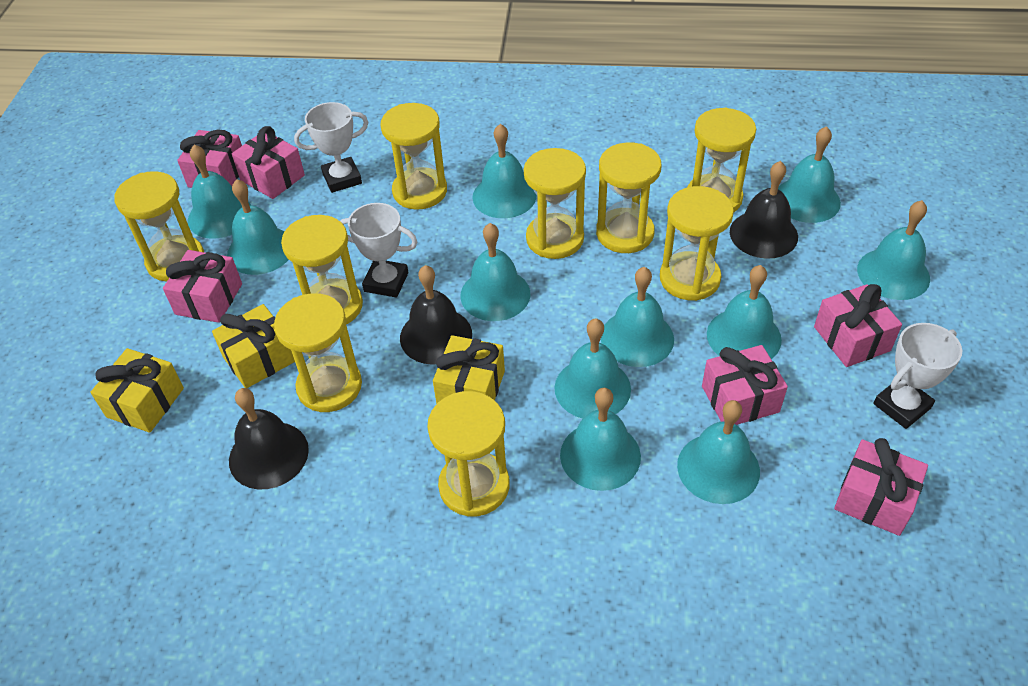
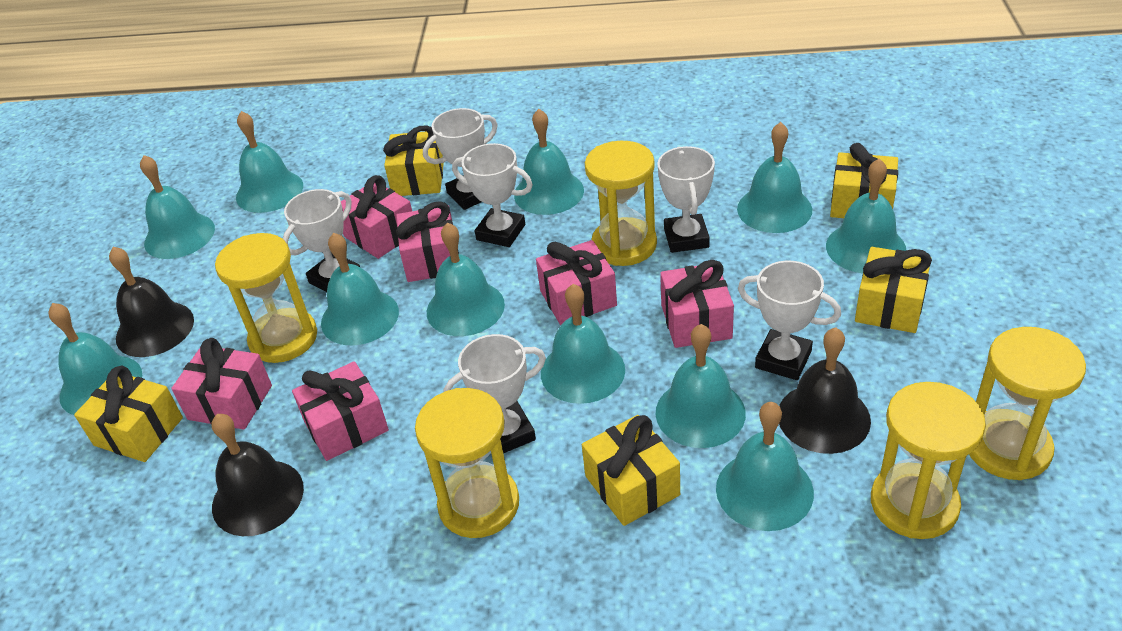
white trophy: 3 -> 6
yellow gift: 3 -> 5
yellow hourglass: 9 -> 5

